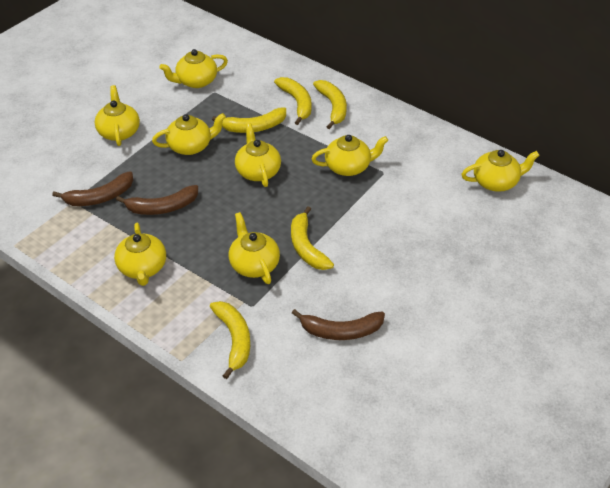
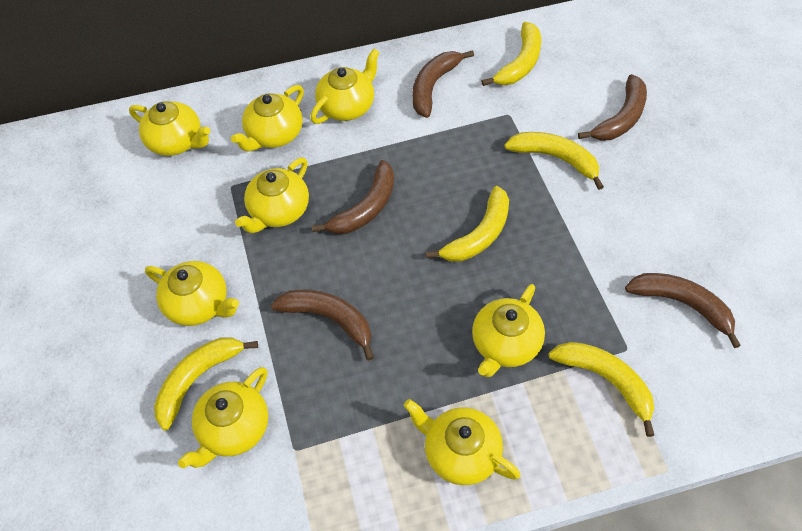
brown banana: 3 -> 5

